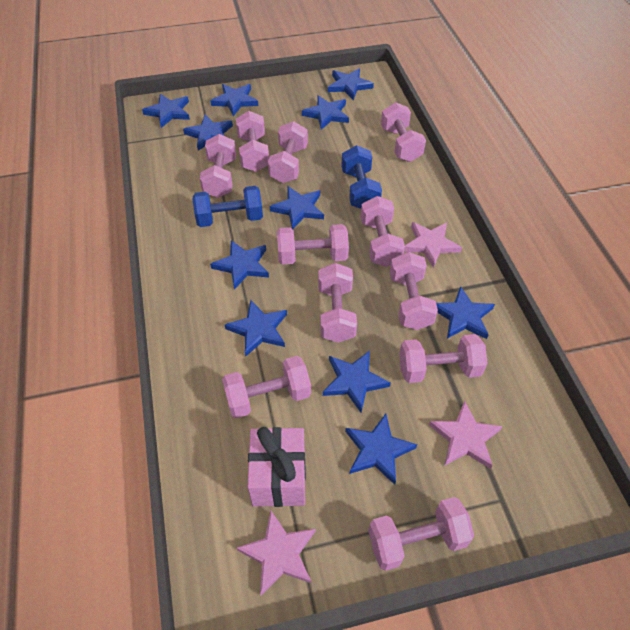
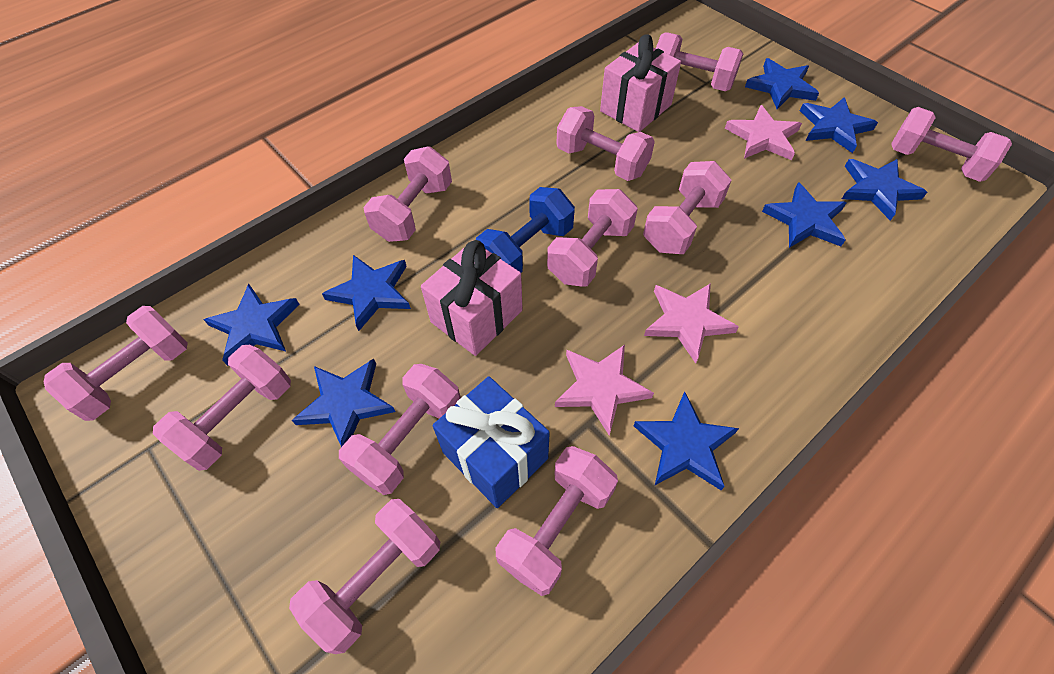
blue dumbbell: 2 -> 1
blue gift: 0 -> 1
blue star: 11 -> 8
pink gift: 1 -> 2

